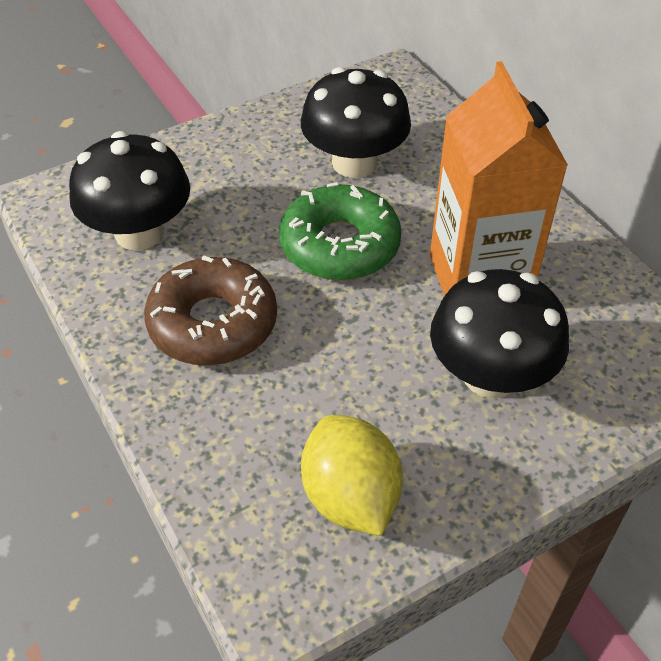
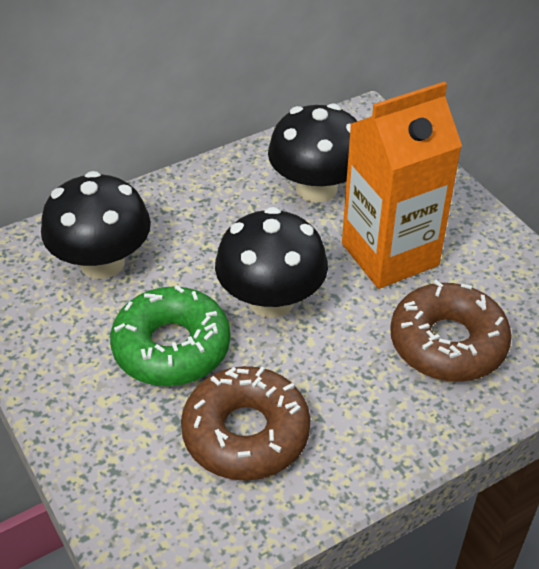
brown donut: 1 -> 2
yellow lemon: 1 -> 0

